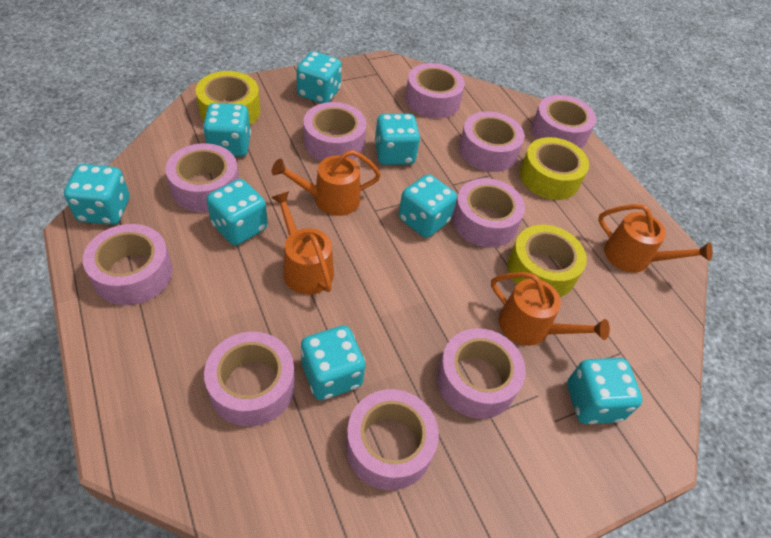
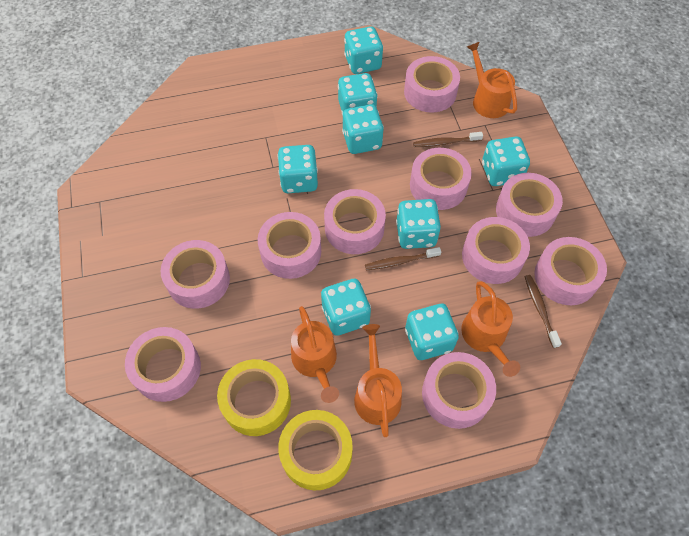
brown toothbrush: 0 -> 3
yellow tape: 3 -> 2

